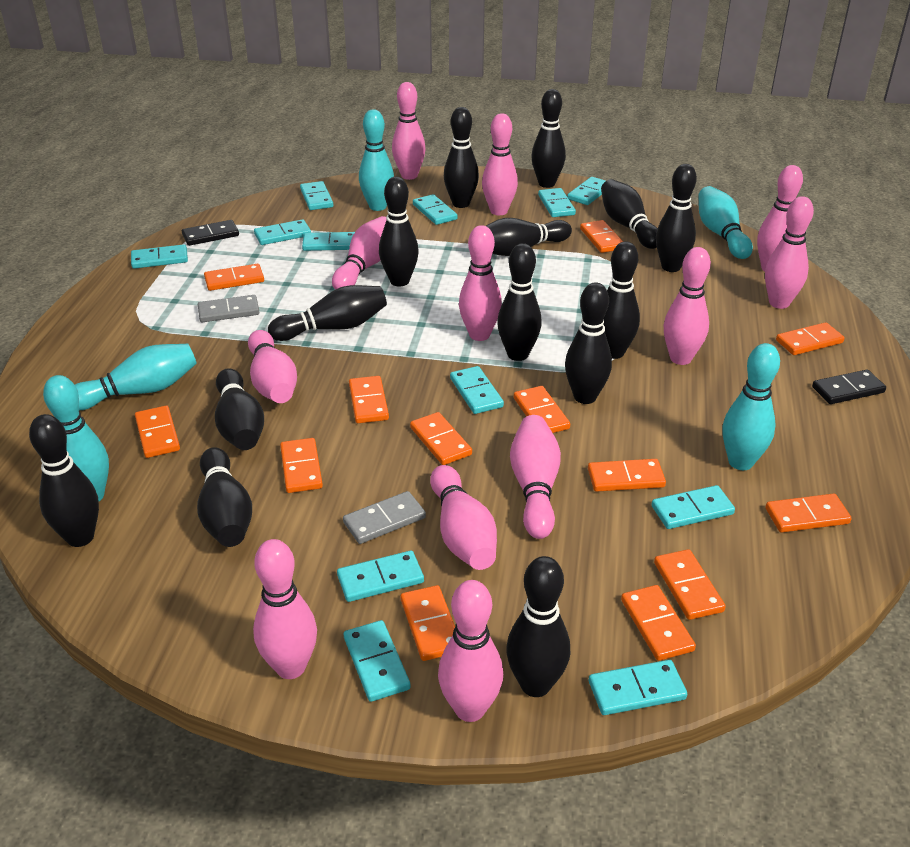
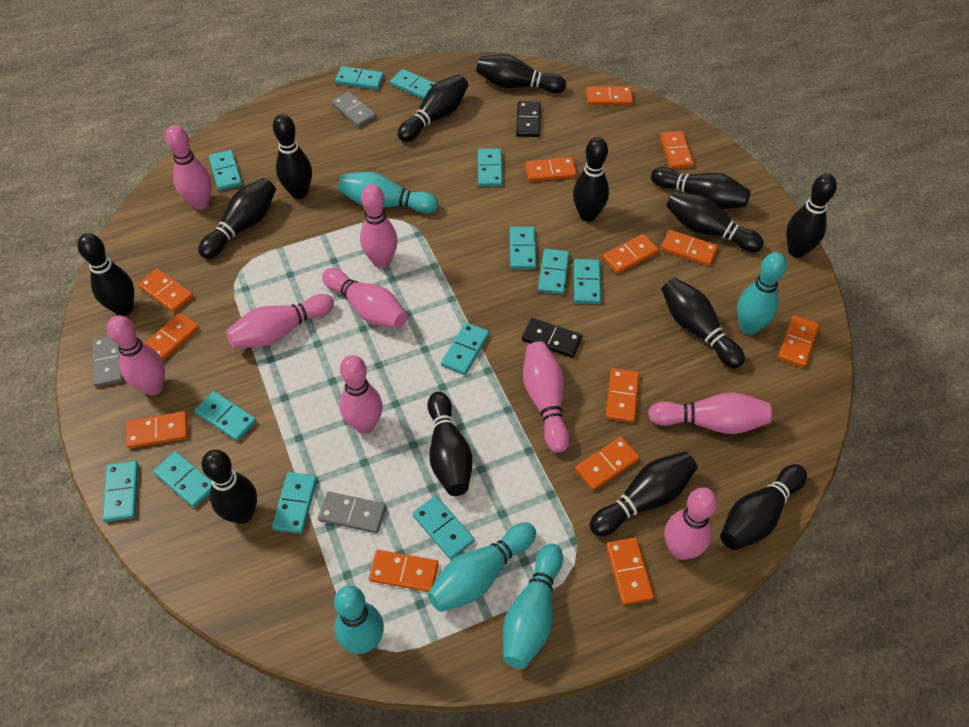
grey domino: 2 -> 3
pink bowling pin: 12 -> 9
turquoise domino: 12 -> 13

